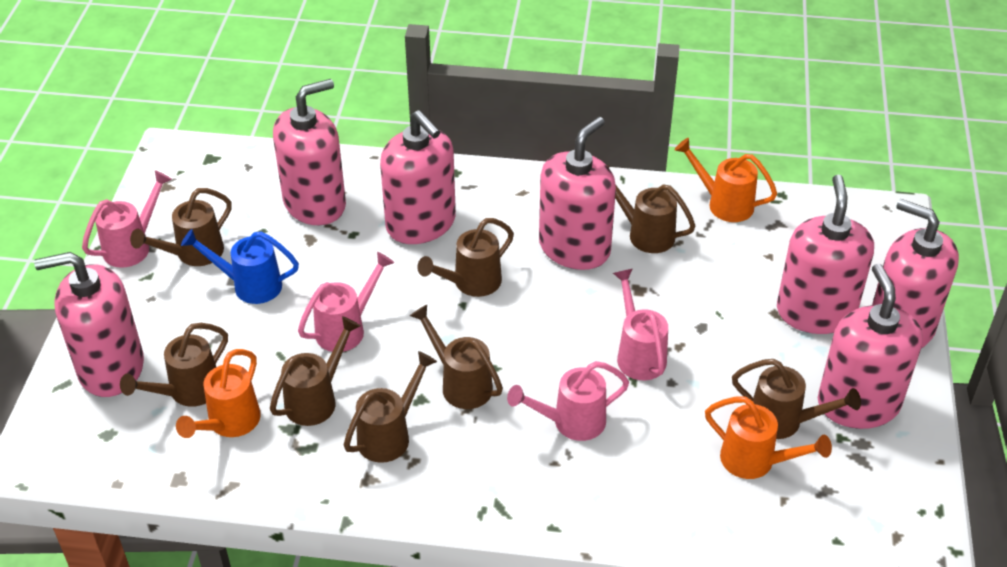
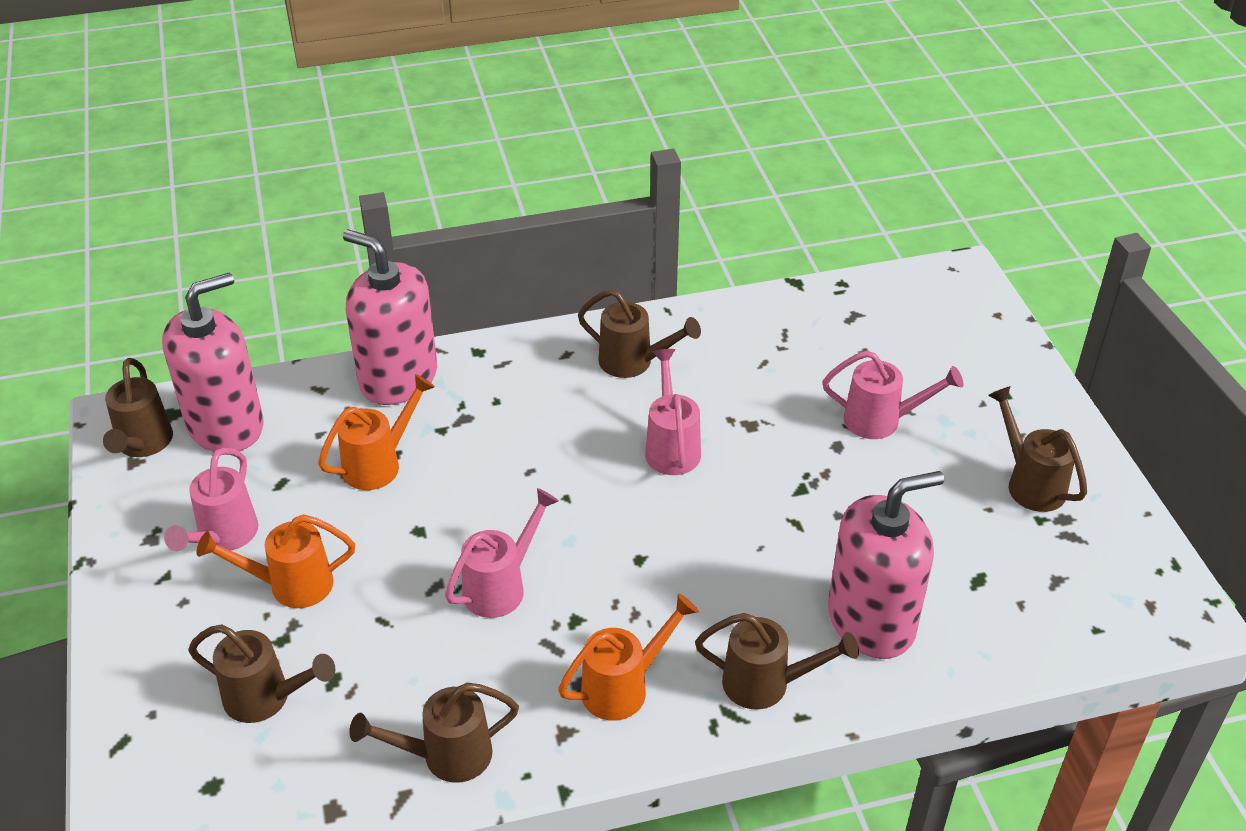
blue watering can: 1 -> 0
brown watering can: 8 -> 6
pink soap dispenser: 7 -> 3

